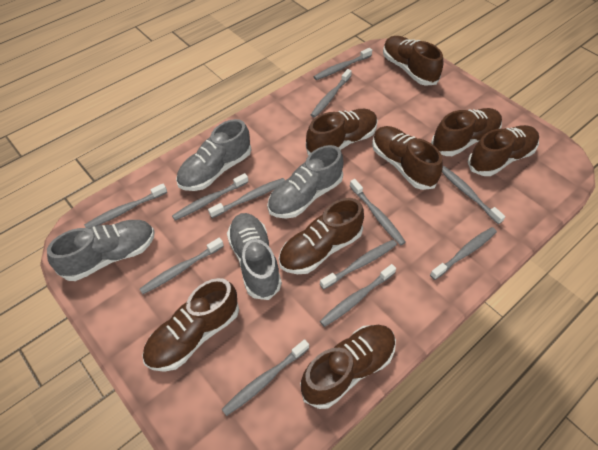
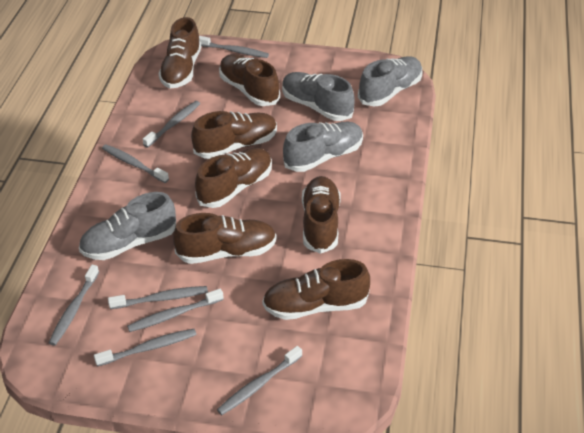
brown shoe: 8 -> 7
grey toothbrush: 12 -> 8

